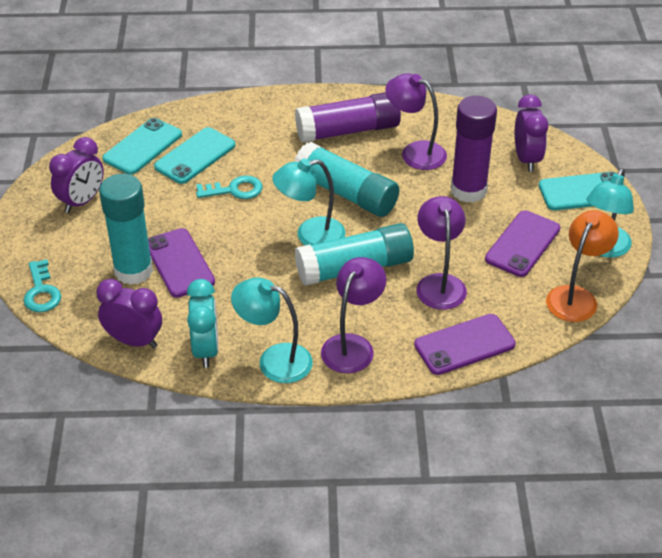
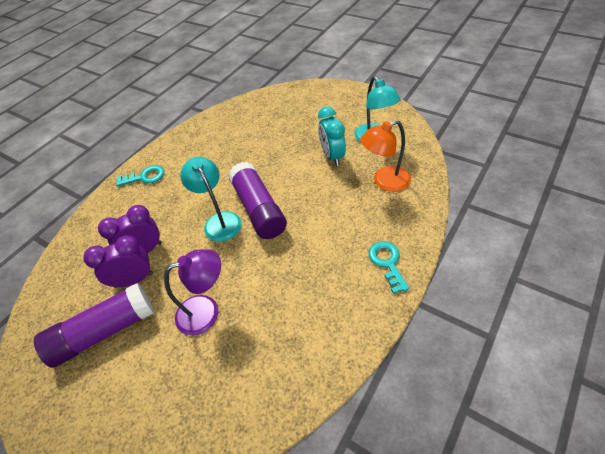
purple clock: 3 -> 2
purple lamp: 3 -> 1
purple phone: 3 -> 0
turquoise glue stick: 3 -> 0
turquoise lamp: 3 -> 2
turquoise phone: 3 -> 0

